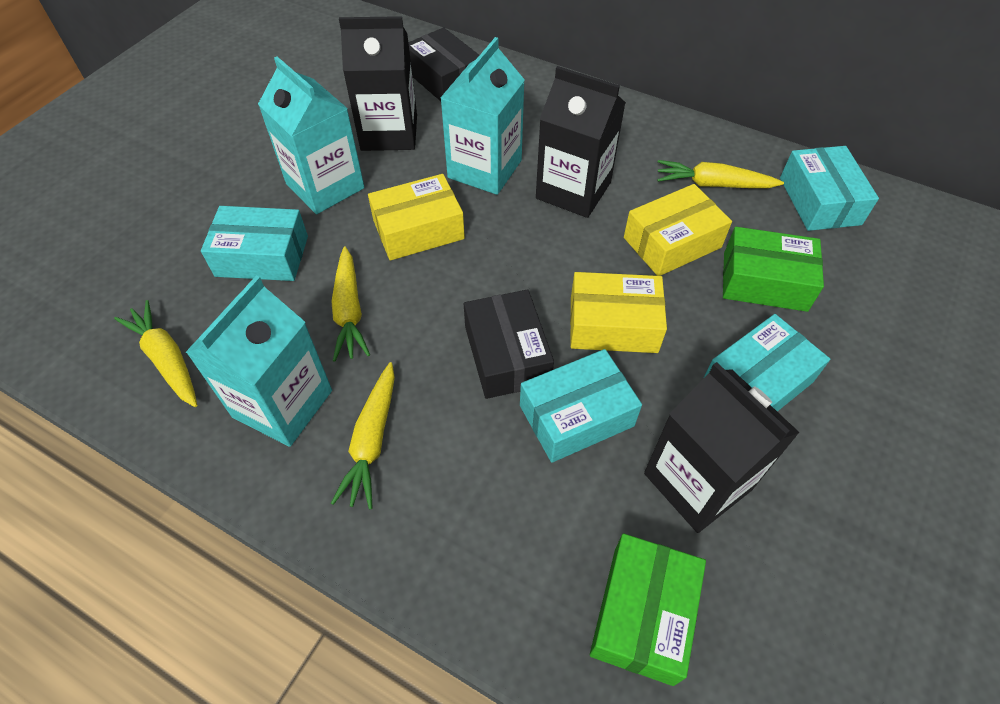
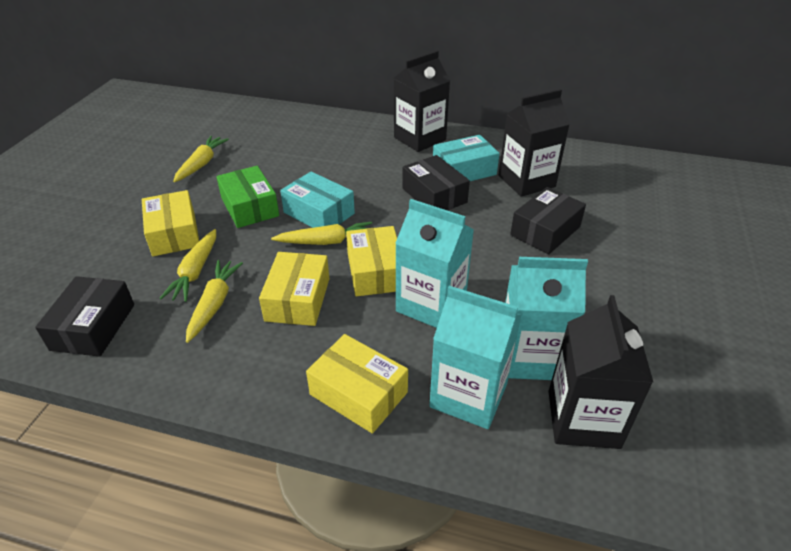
black box: 2 -> 3
green box: 2 -> 1
turquoise box: 4 -> 2
yellow box: 3 -> 4

